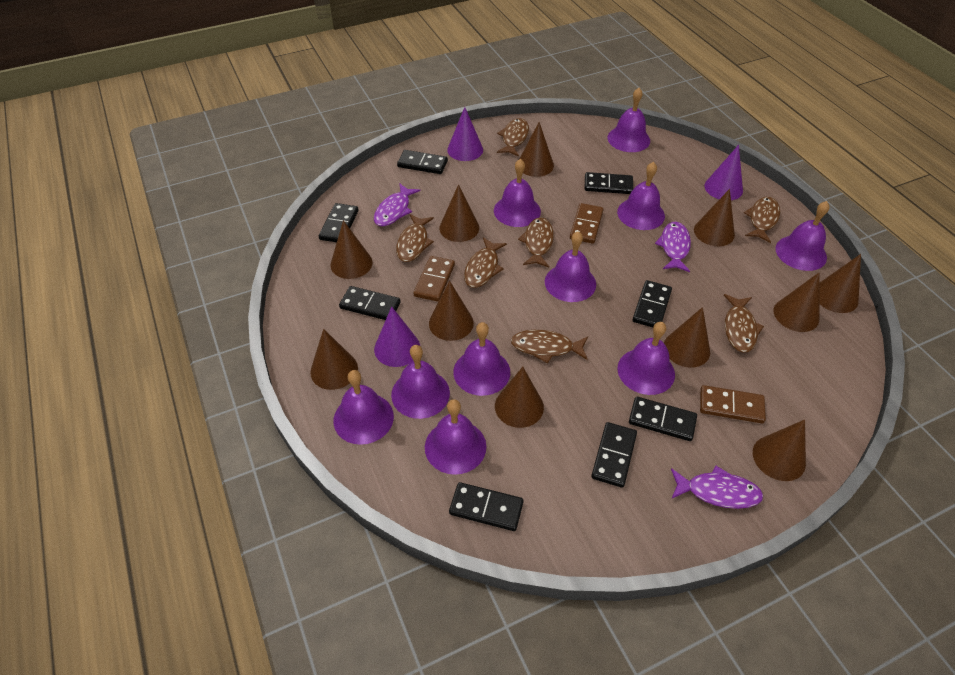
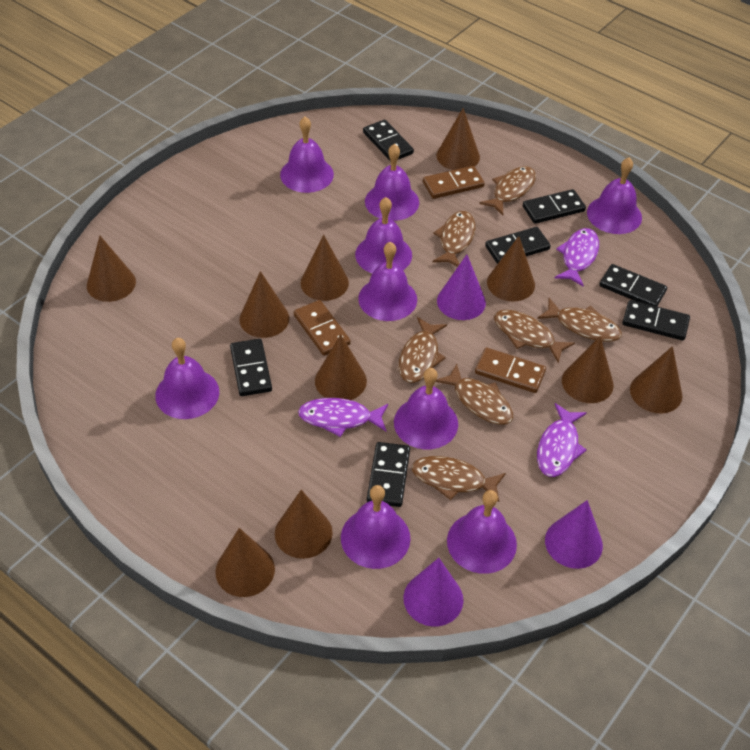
black domino: 8 -> 7
brown cone: 11 -> 10
purple bell: 10 -> 9

